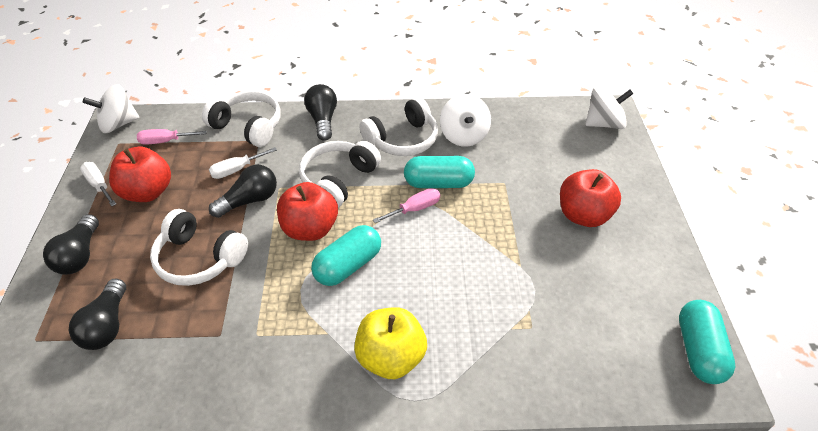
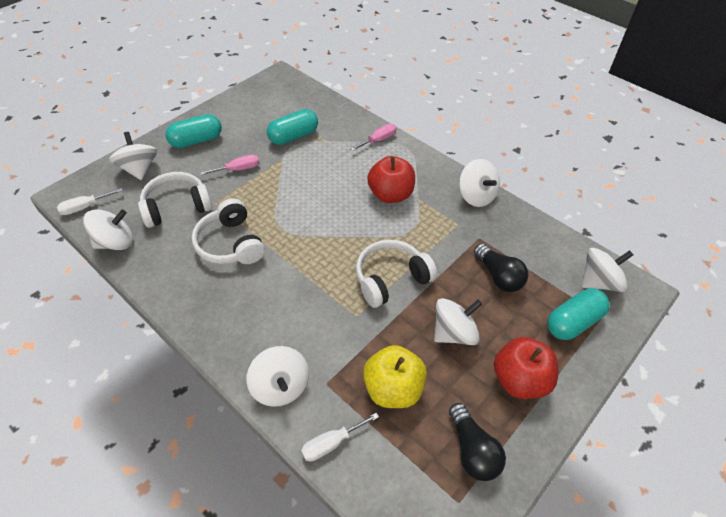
black light bulb: 4 -> 2
red apple: 3 -> 2
white headphones: 4 -> 3
white spinning top: 3 -> 6

